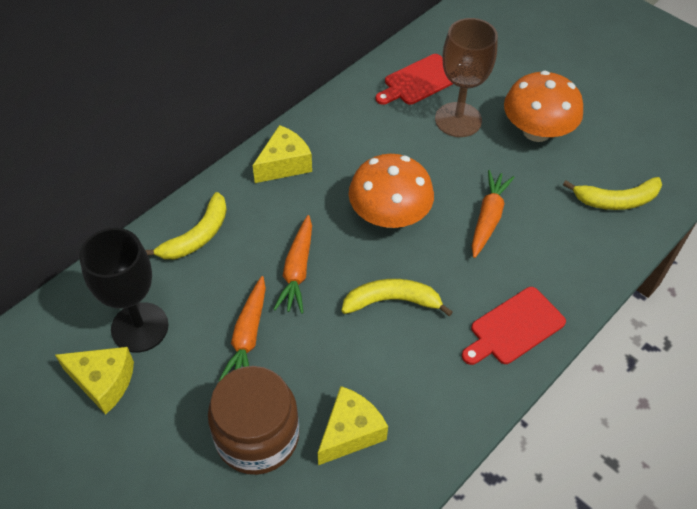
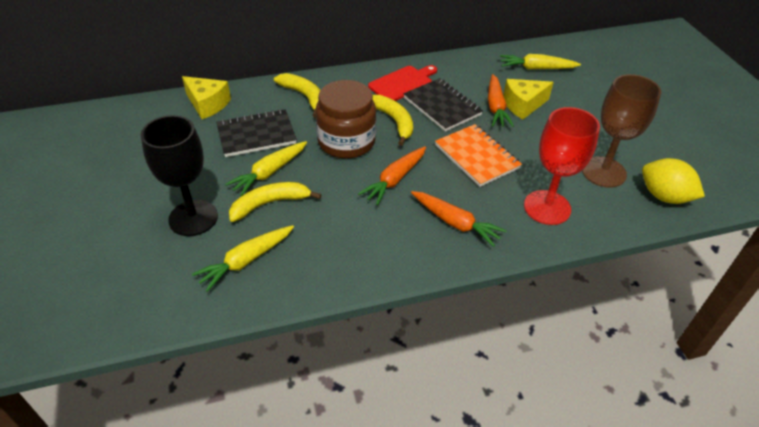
black notebook: 0 -> 2
orange mushroom: 2 -> 0
orange notebook: 0 -> 1
red cutting board: 2 -> 1
red goblet: 0 -> 1
yellow carrot: 0 -> 3
yellow cheese: 3 -> 2
yellow lemon: 0 -> 1

